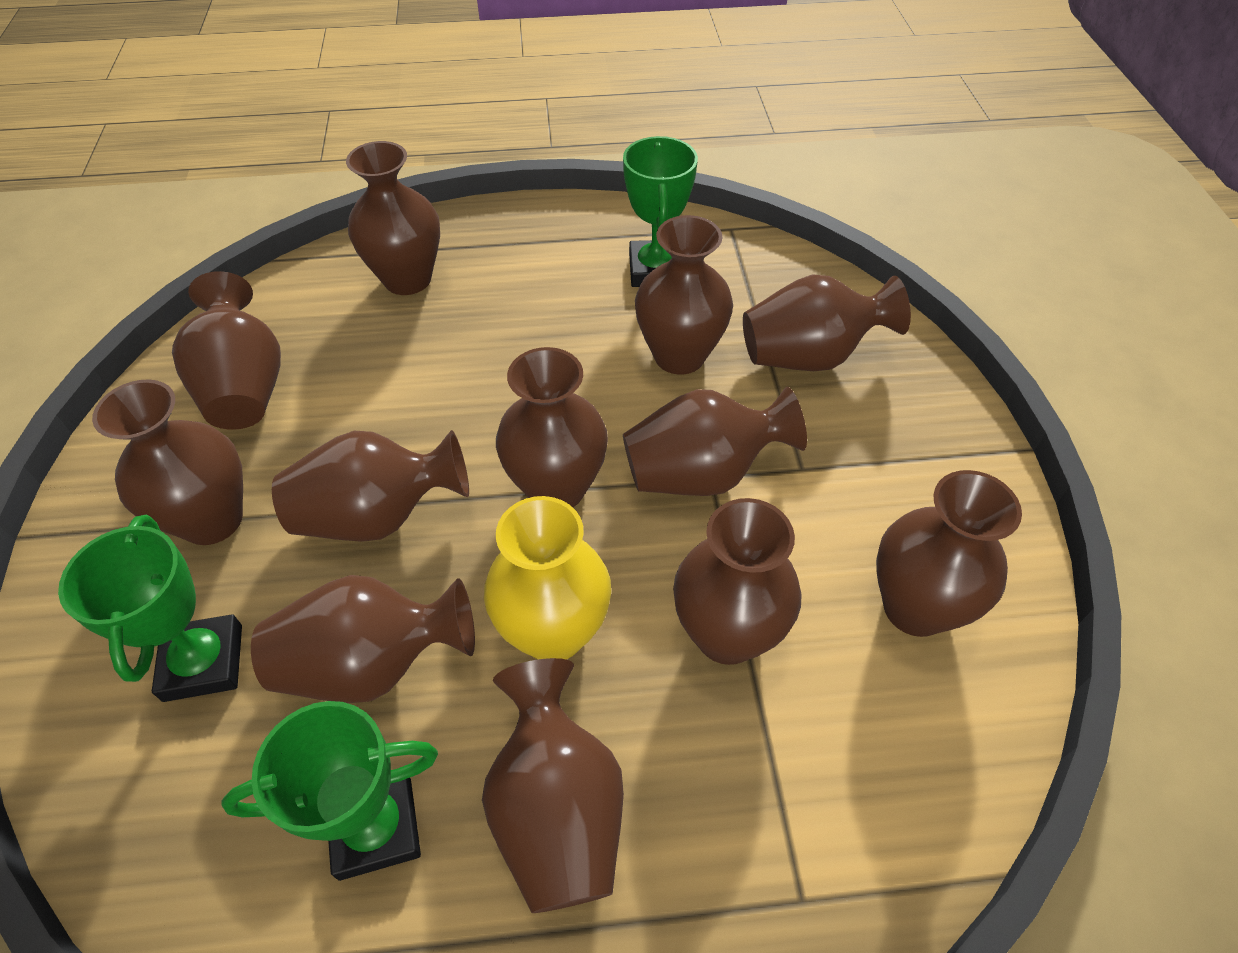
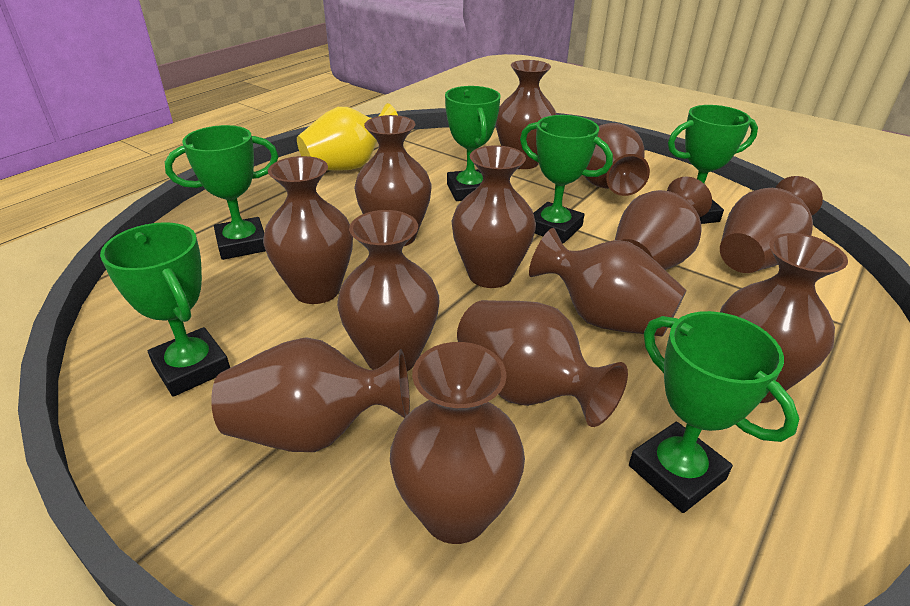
brown vase: 12 -> 13
green trophy: 3 -> 6

